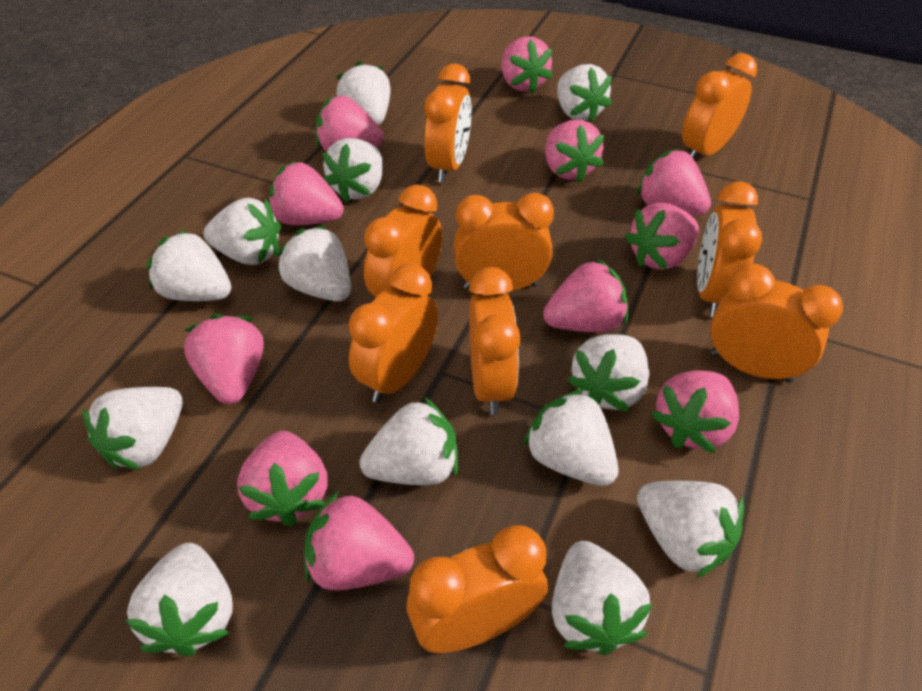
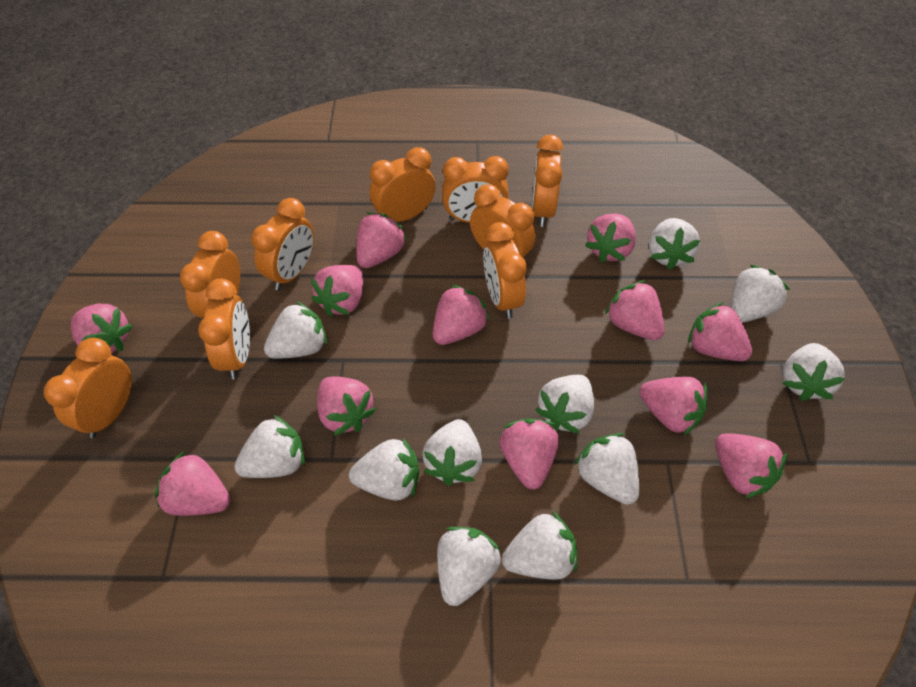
pink strawberry: 11 -> 12
white strawberry: 13 -> 11

